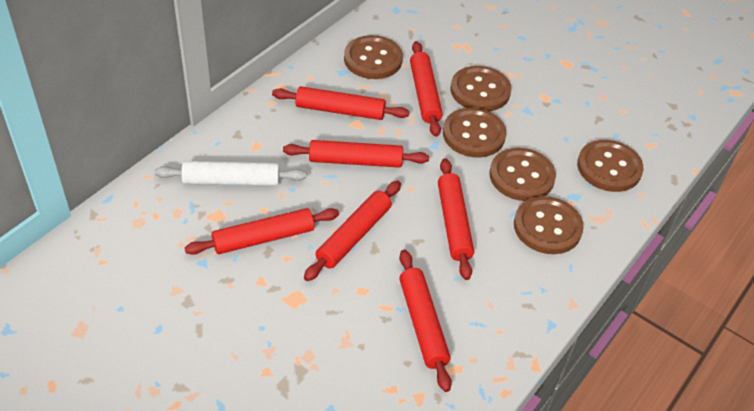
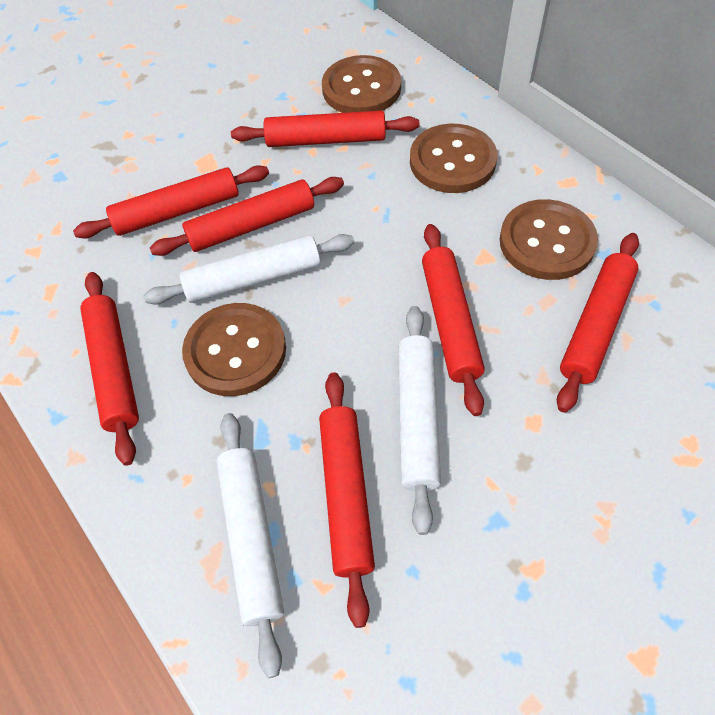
brown button: 6 -> 4
white rolling pin: 1 -> 3

